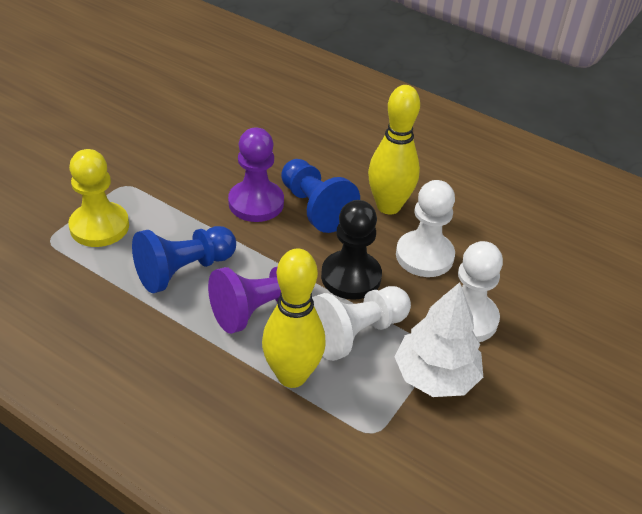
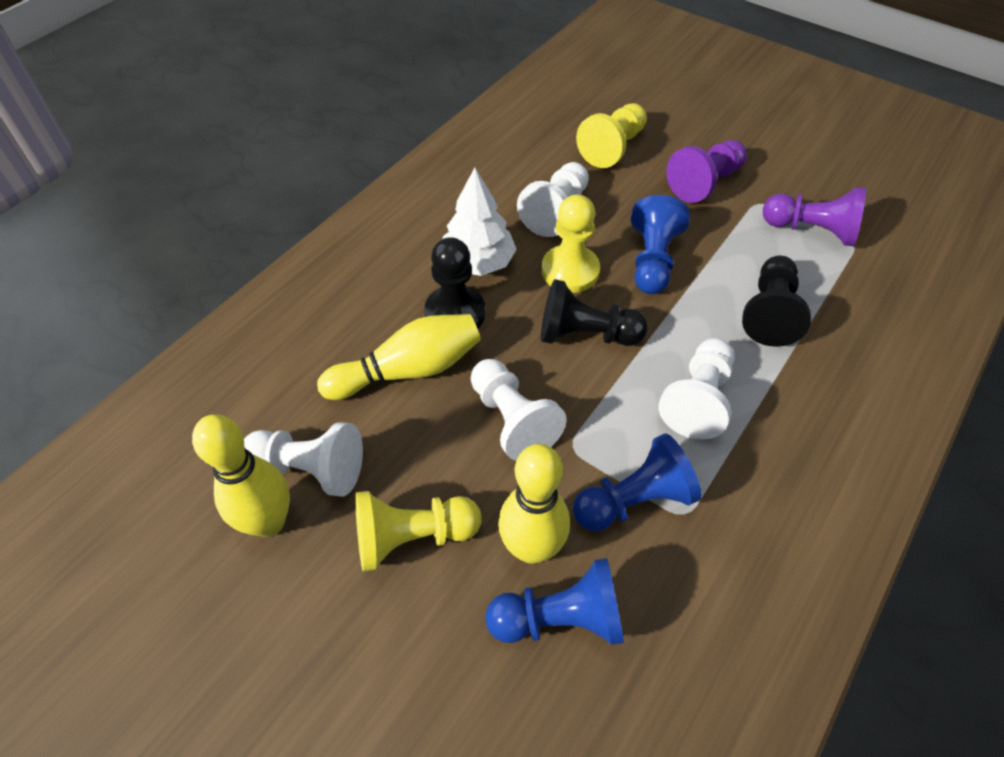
black pawn: 1 -> 3
blue pawn: 2 -> 3
white pawn: 3 -> 4
yellow bowling pin: 2 -> 3
yellow pawn: 1 -> 3

